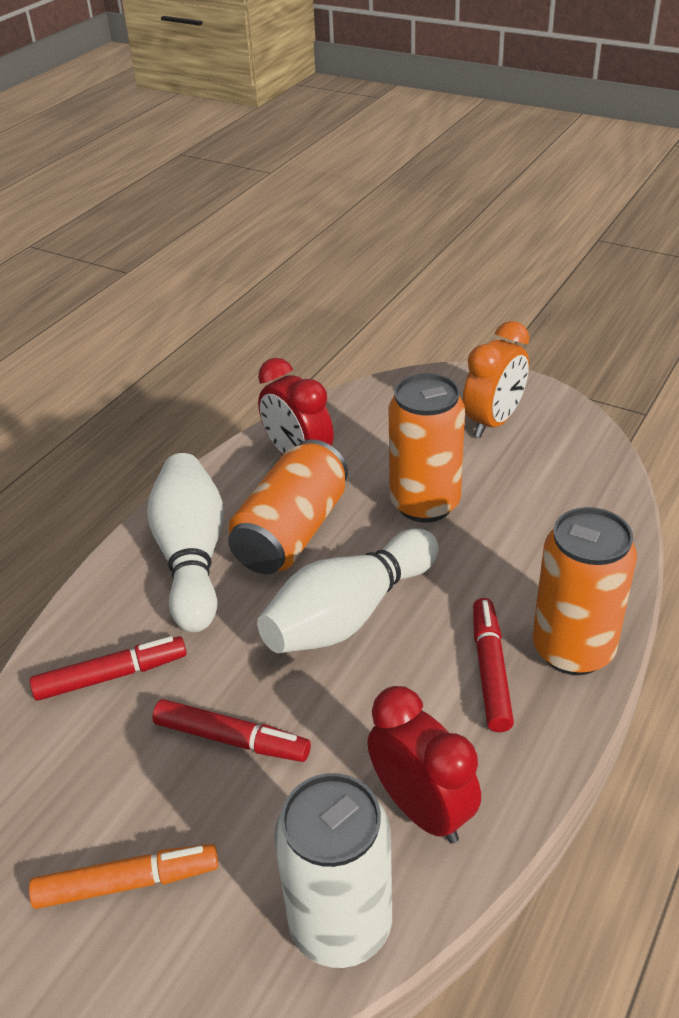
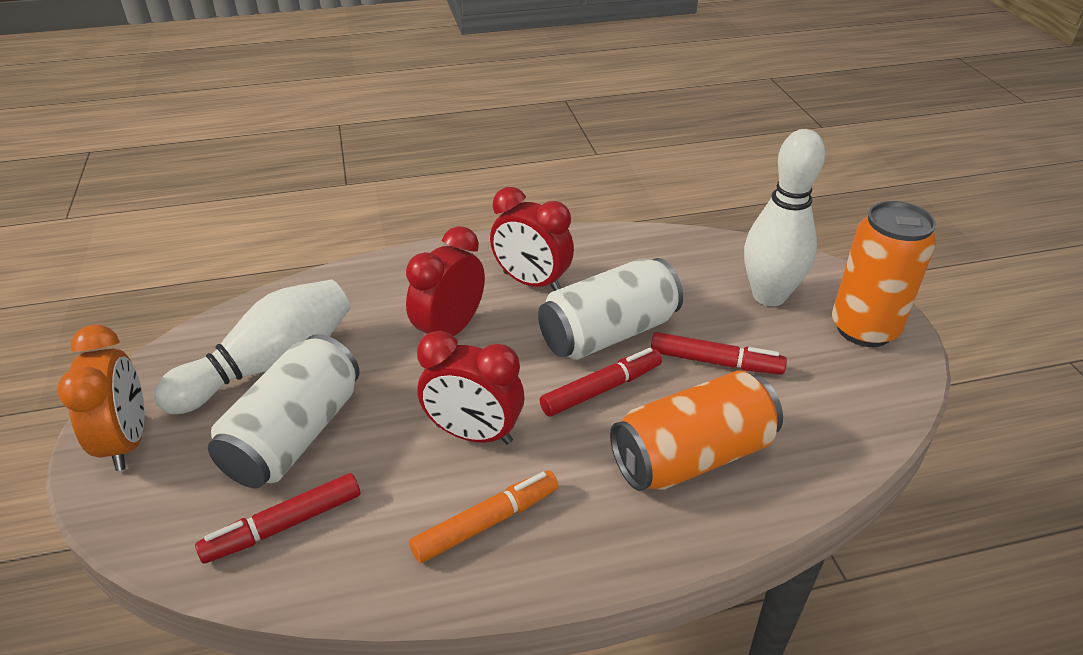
orange can: 3 -> 2
red clock: 2 -> 3
white can: 1 -> 2

